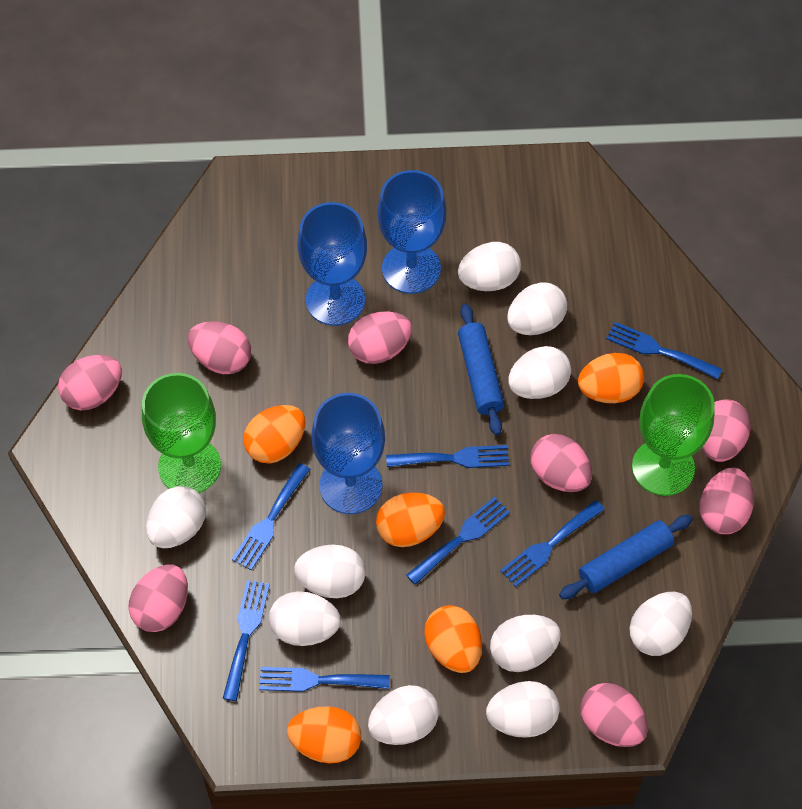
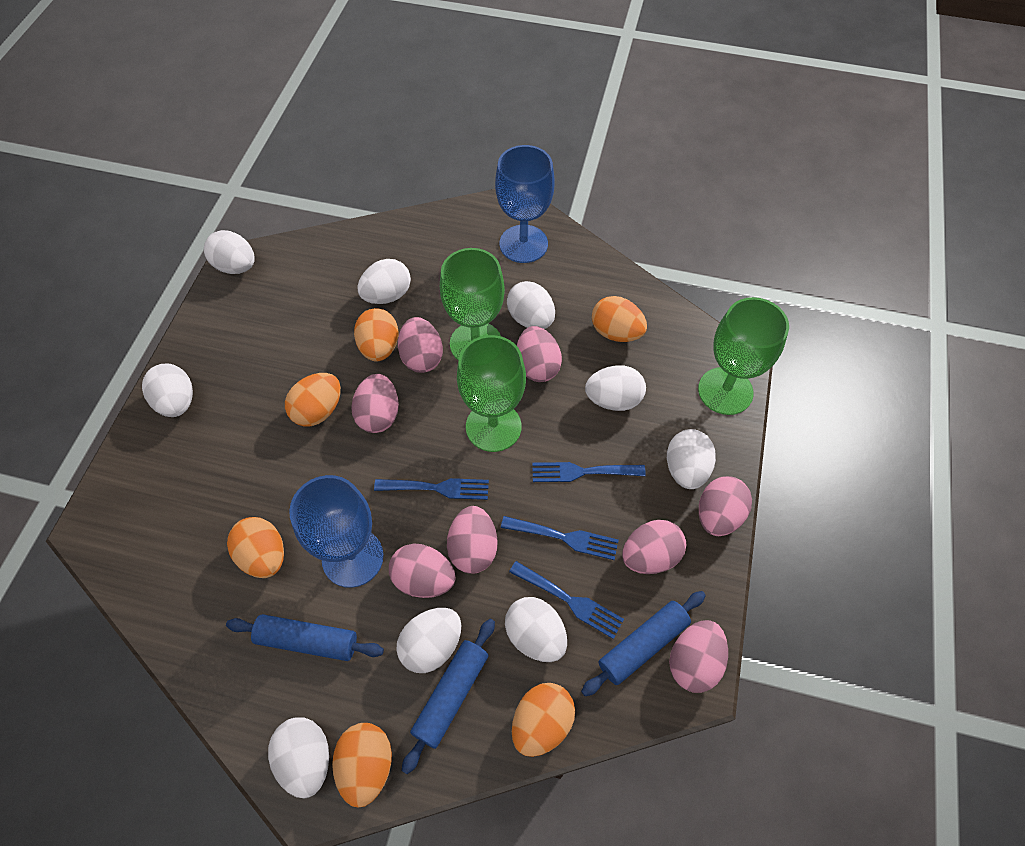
blue fork: 7 -> 4
blue goblet: 3 -> 2
blue rolling pin: 2 -> 3
green goblet: 2 -> 3
orange egg: 5 -> 6
white egg: 10 -> 9

